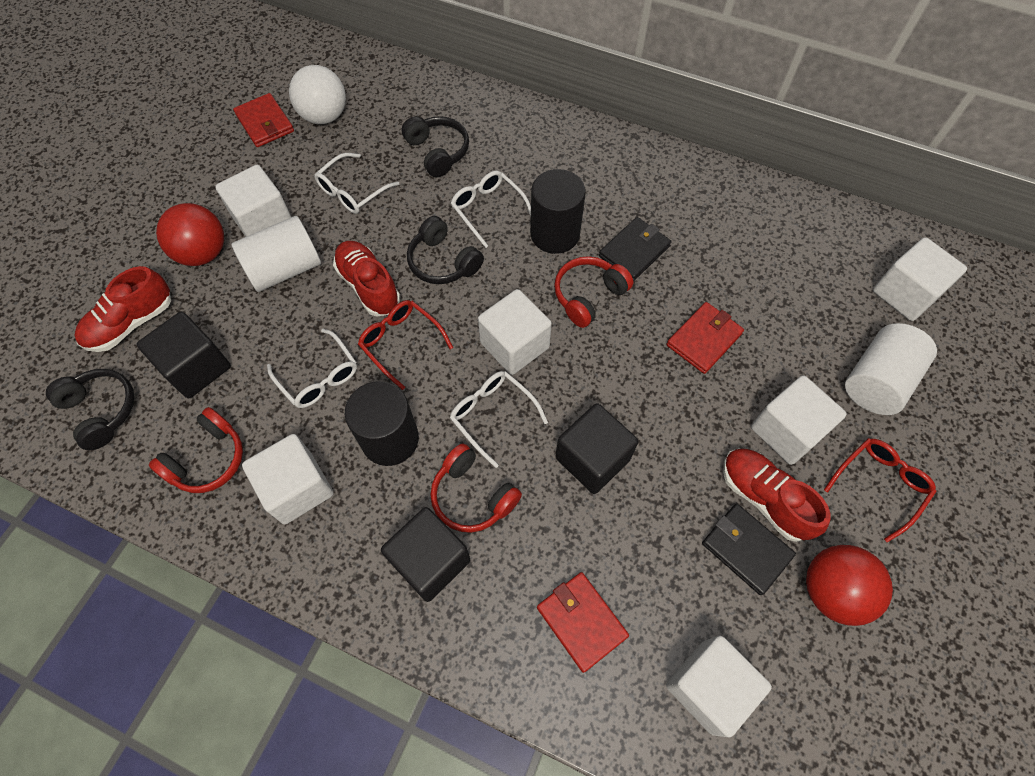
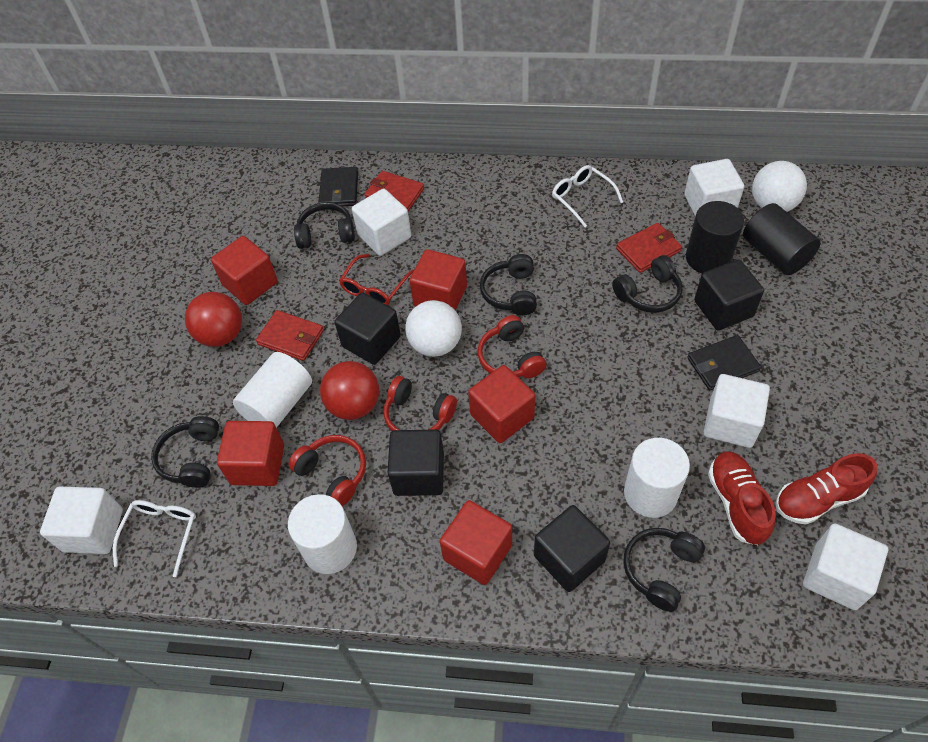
black cube: 3 -> 4
black headphones: 3 -> 5
red cube: 0 -> 5
red glasses: 2 -> 1
red shoe: 3 -> 2
white ball: 1 -> 2
white cube: 6 -> 5
white cylinder: 2 -> 3
white glasses: 4 -> 2

